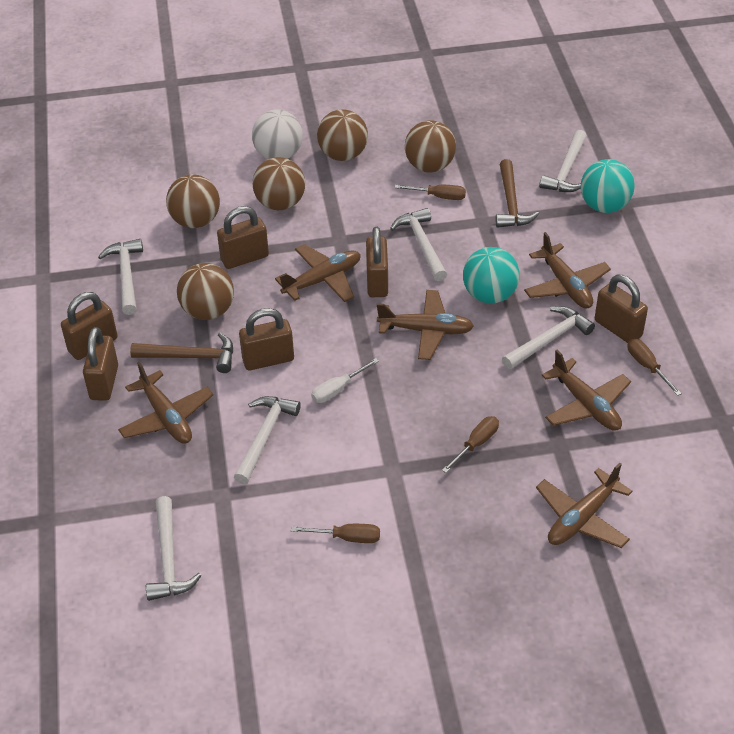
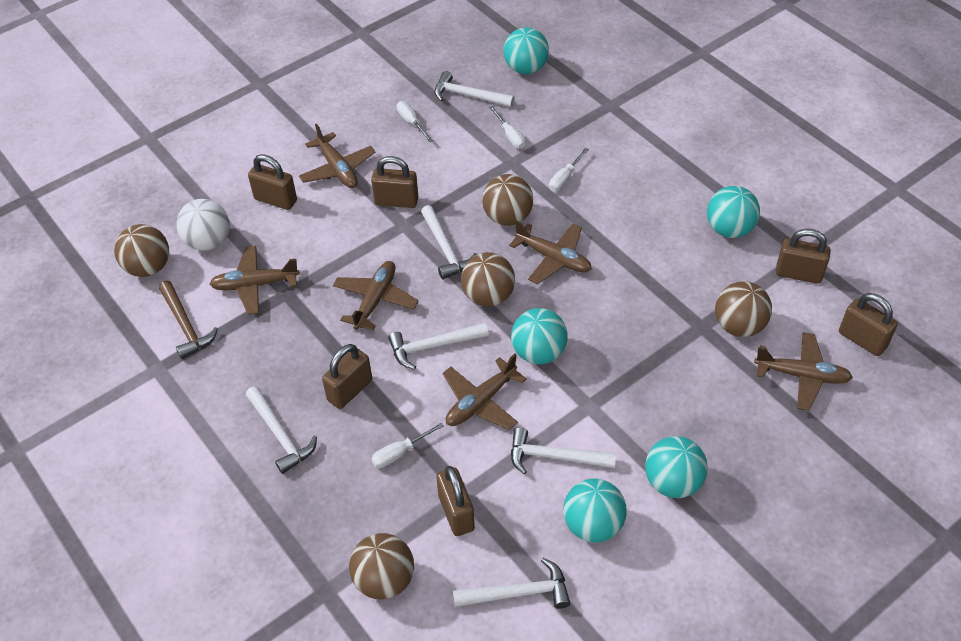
brown hammer: 2 -> 1
brown screwdriver: 4 -> 0
turquoise ball: 2 -> 5
white screwdriver: 1 -> 4

